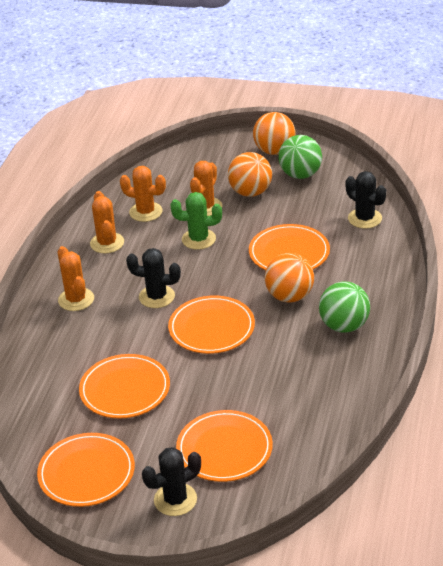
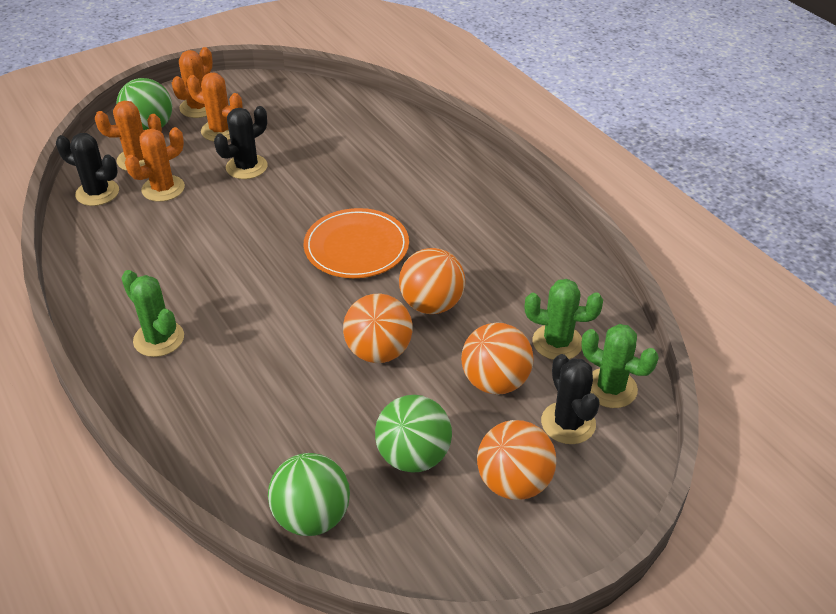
green ball: 2 -> 3
green cactus: 1 -> 3
orange ball: 3 -> 4
orange plate: 5 -> 1

